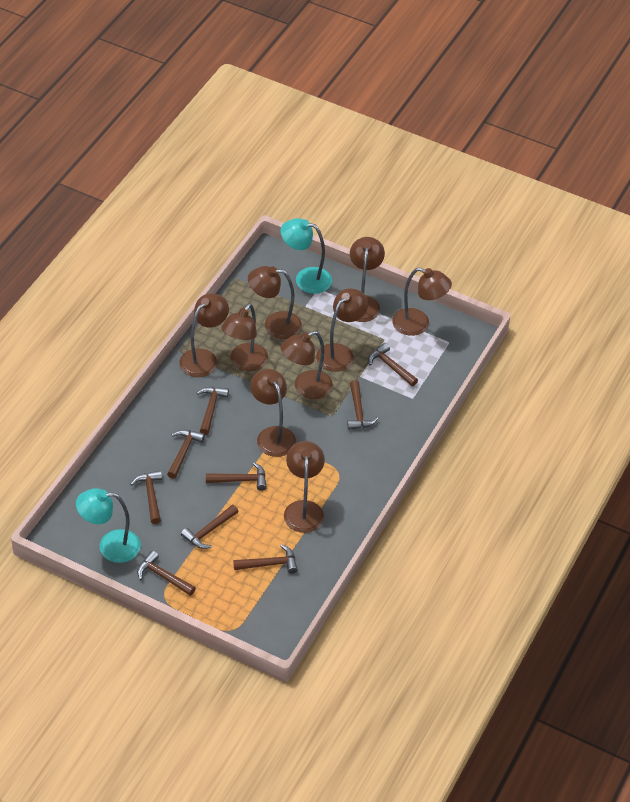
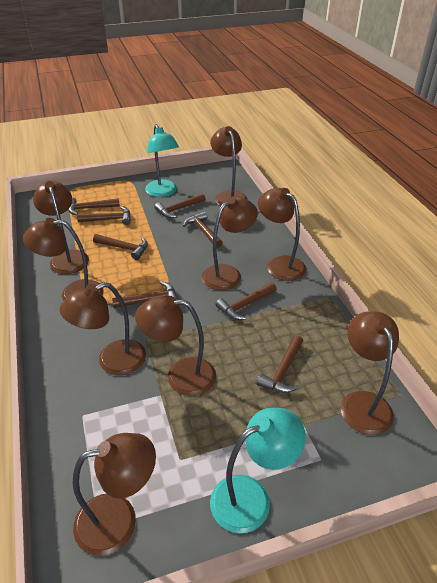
brown hammer: 9 -> 8

